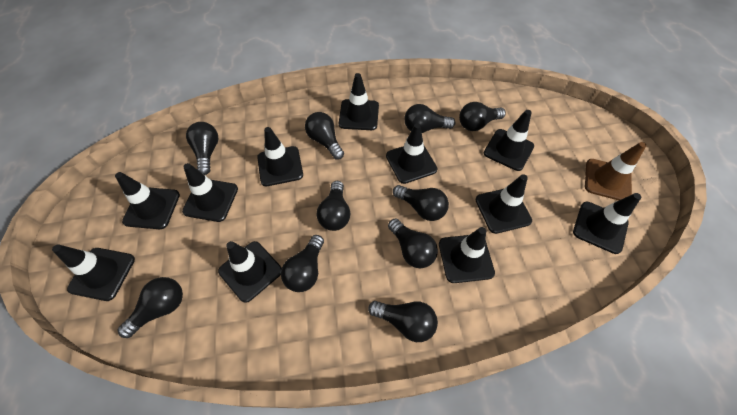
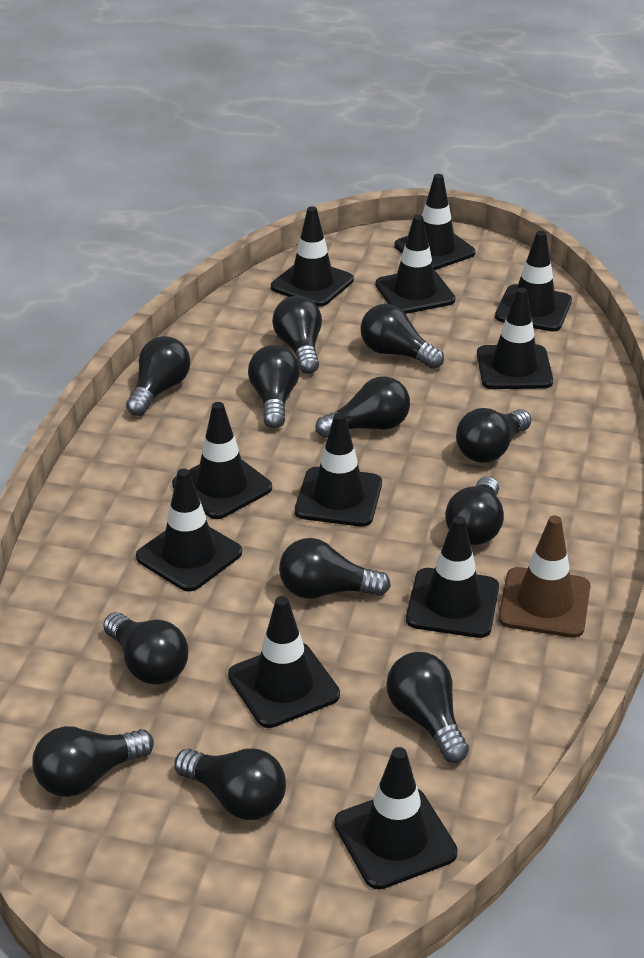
black light bulb: 10 -> 12

